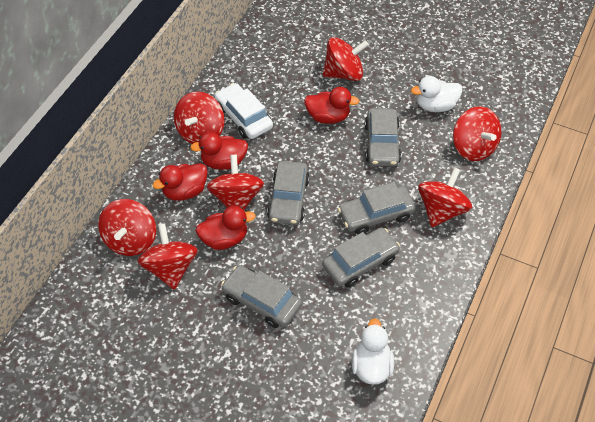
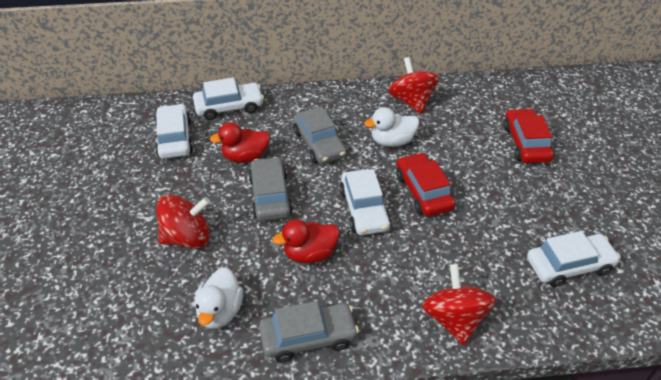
grey car: 5 -> 3
red car: 0 -> 2
red duck: 4 -> 2
red spinning top: 7 -> 3
white car: 1 -> 4

